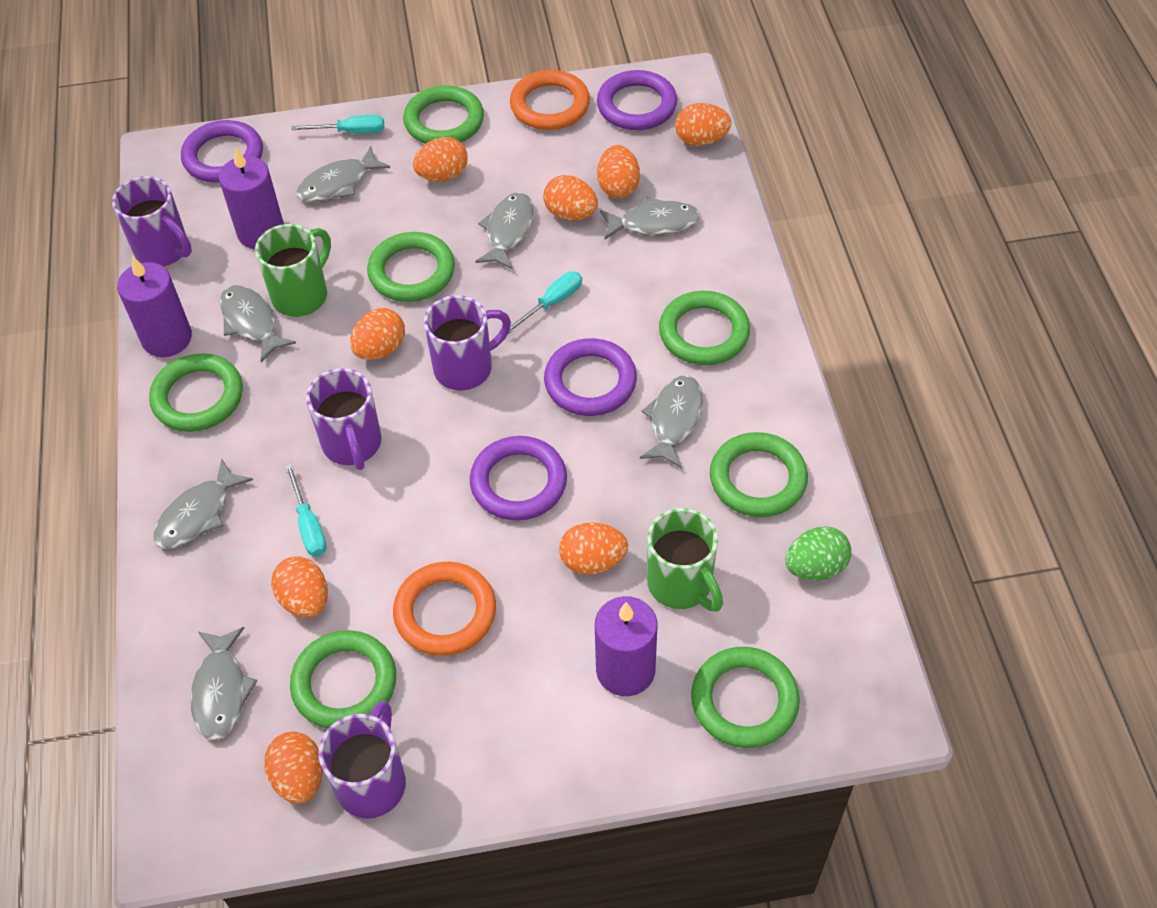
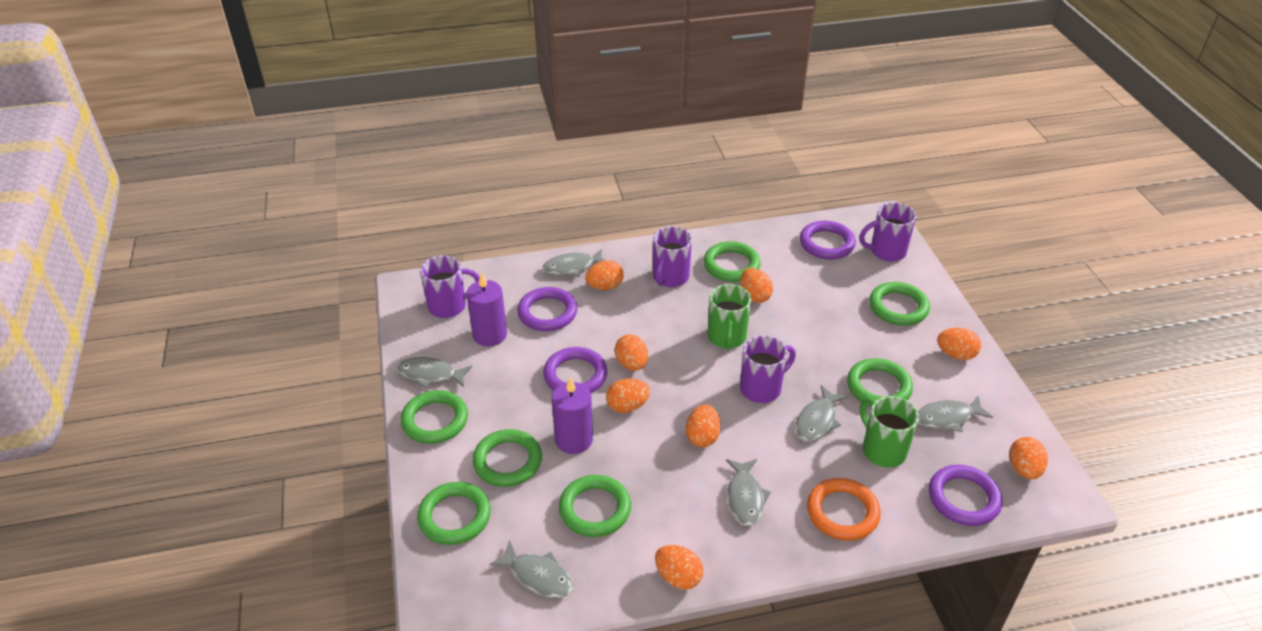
green egg: 1 -> 0
grey fish: 7 -> 6
orange ring: 2 -> 1
purple candle: 3 -> 2
turquoise screwdriver: 3 -> 0

